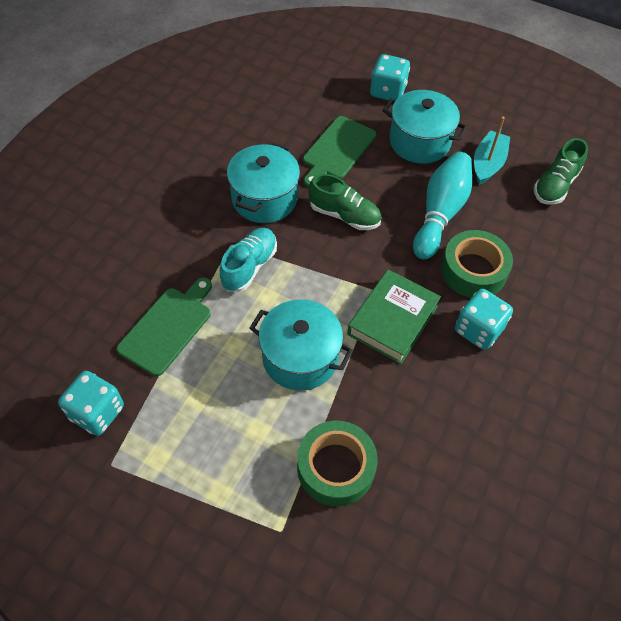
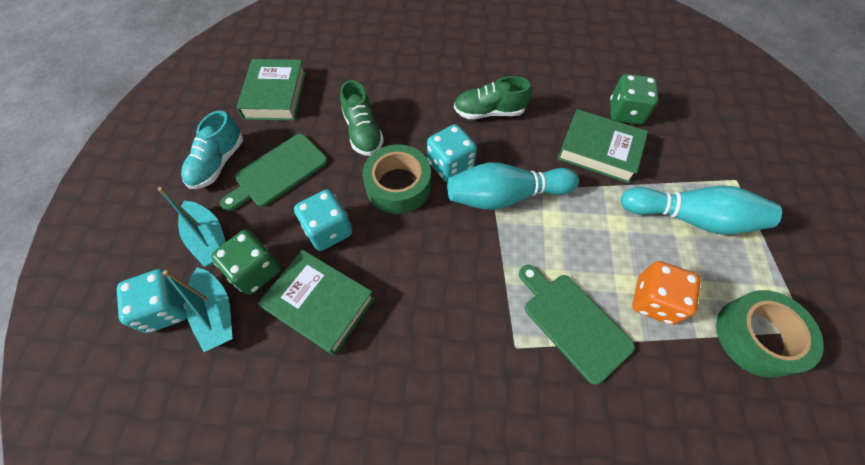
green book: 1 -> 3
green dice: 0 -> 2
orange dice: 0 -> 1
turquoise boat: 1 -> 2
turquoise bowling pin: 1 -> 2
turquoise pot: 3 -> 0

